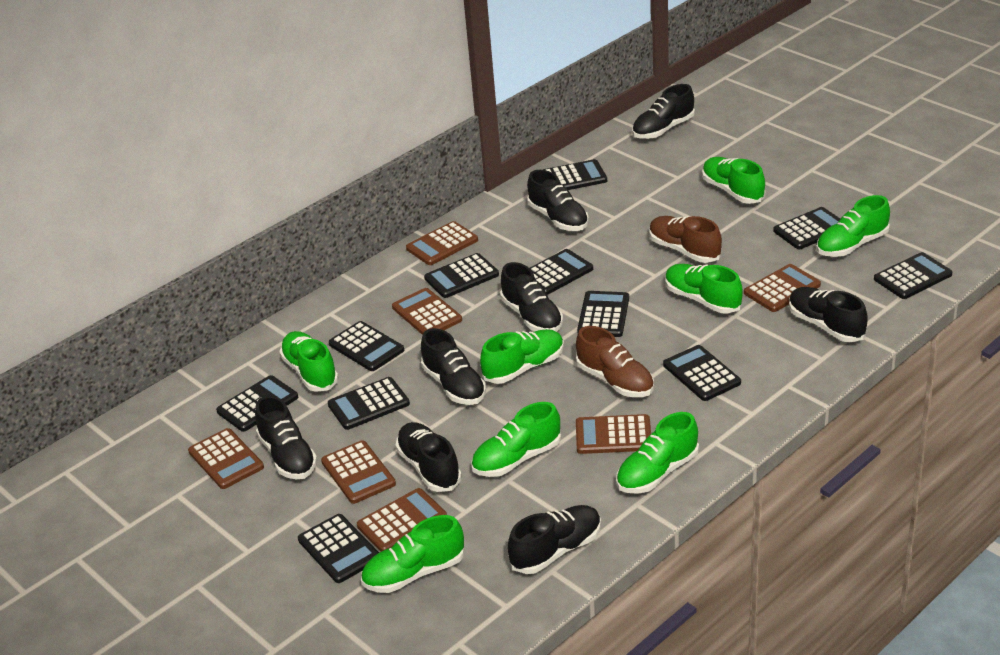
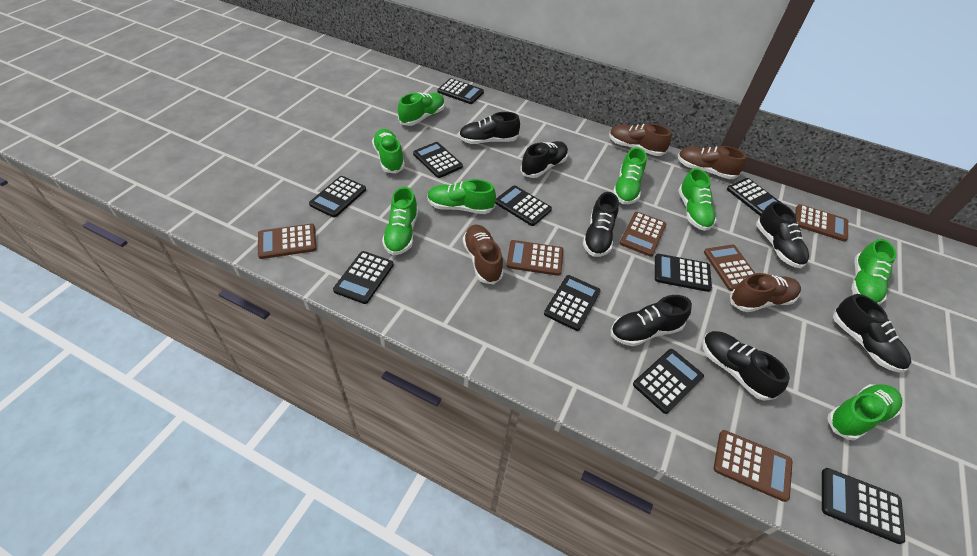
black calculator: 11 -> 10
black shoe: 8 -> 7
brown calculator: 7 -> 6
brown shoe: 2 -> 4

